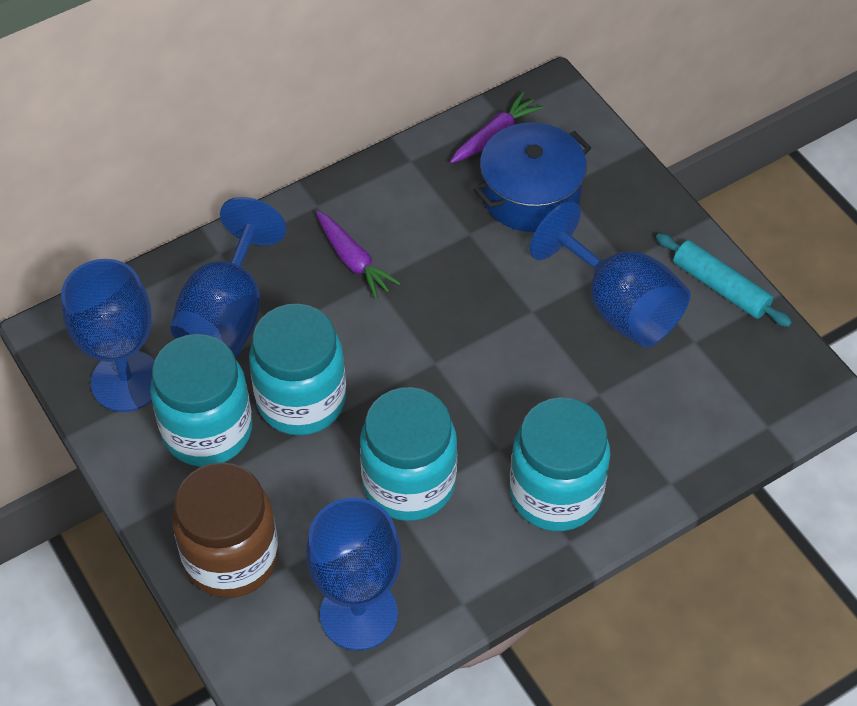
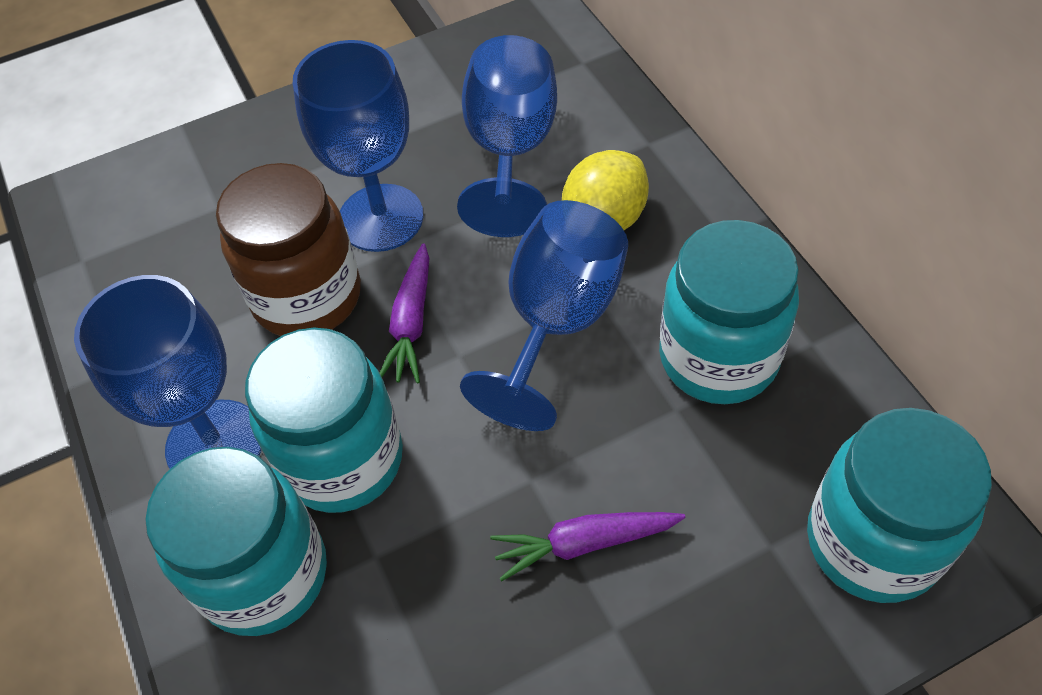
blue pot: 1 -> 0
turquoise rolling pin: 1 -> 0
yellow lemon: 0 -> 1

